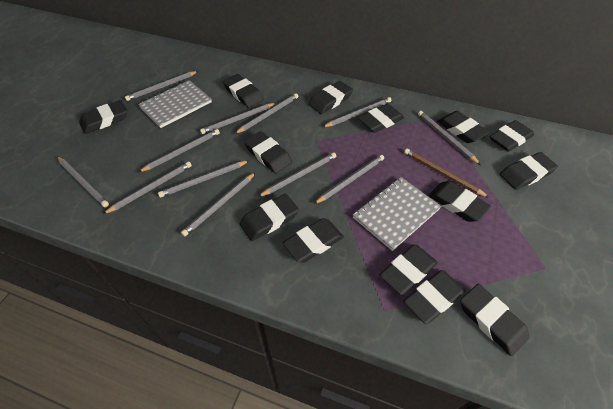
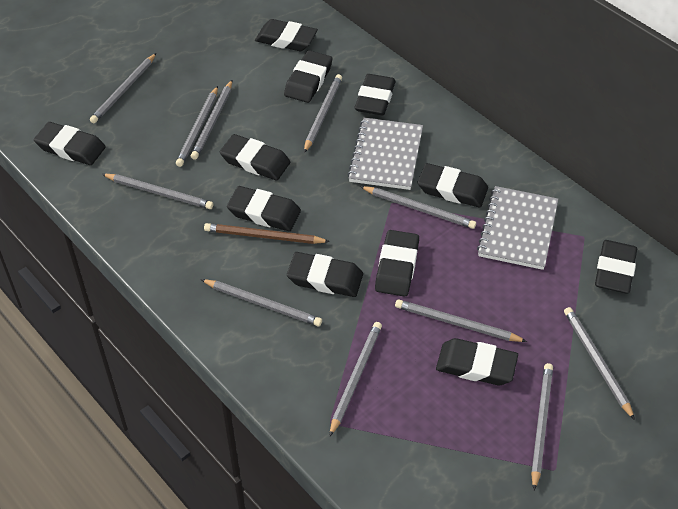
black eraser: 14 -> 11
grey pencil: 12 -> 11

